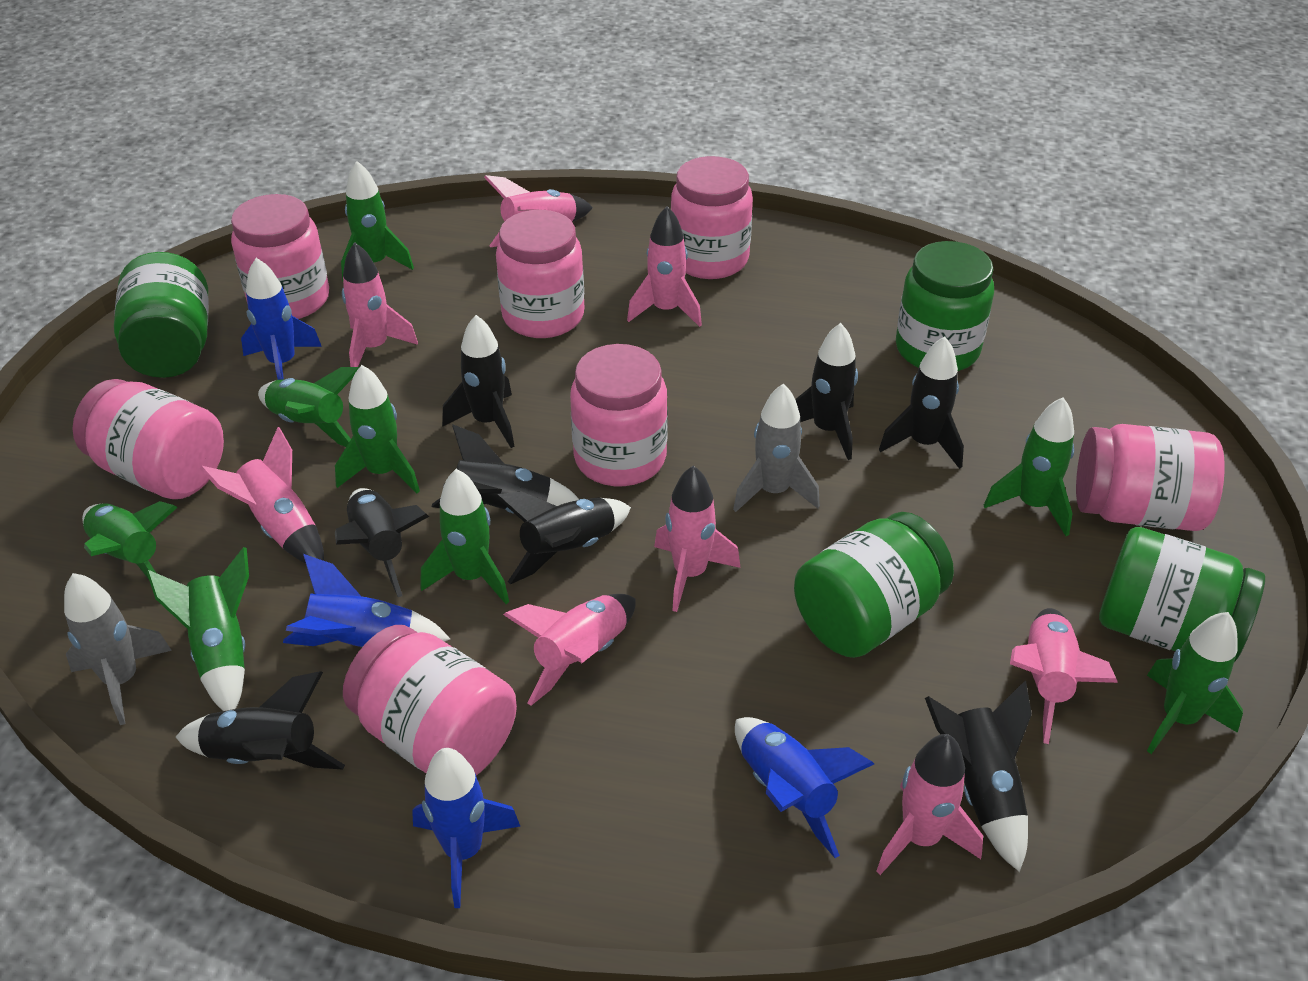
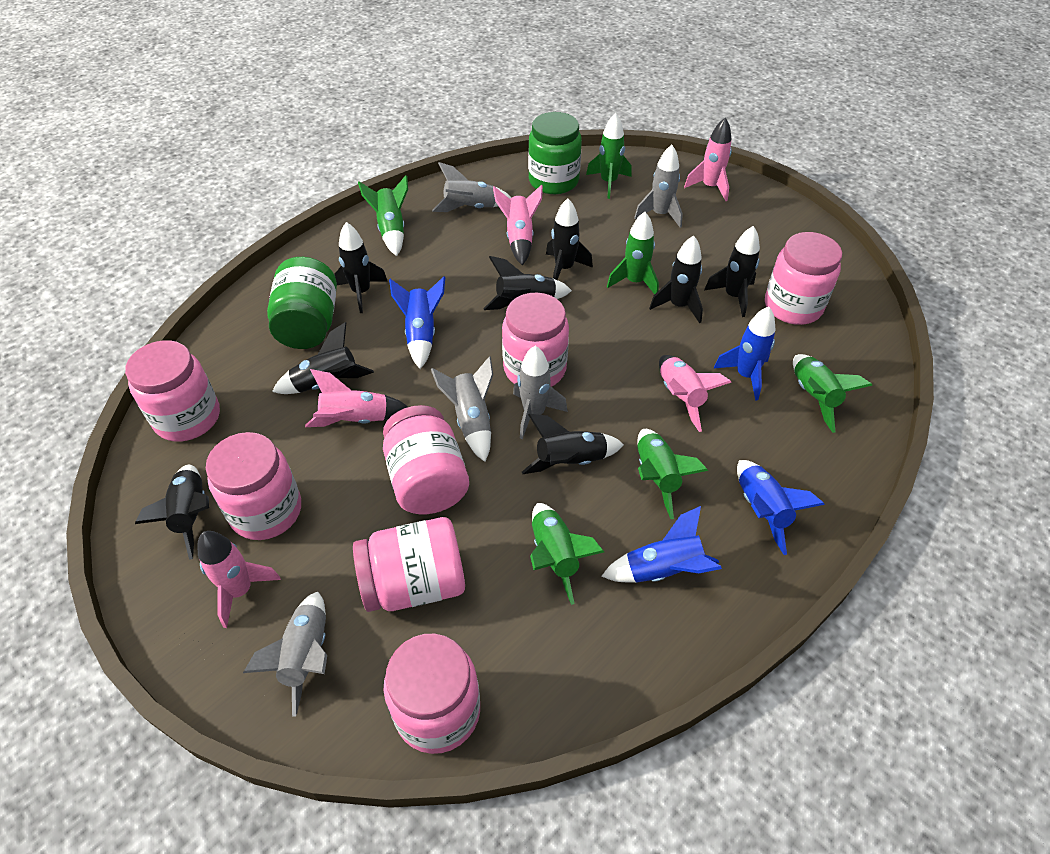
green jar: 4 -> 2
green rocket: 8 -> 6
grey rocket: 2 -> 5
pink rocket: 8 -> 5

